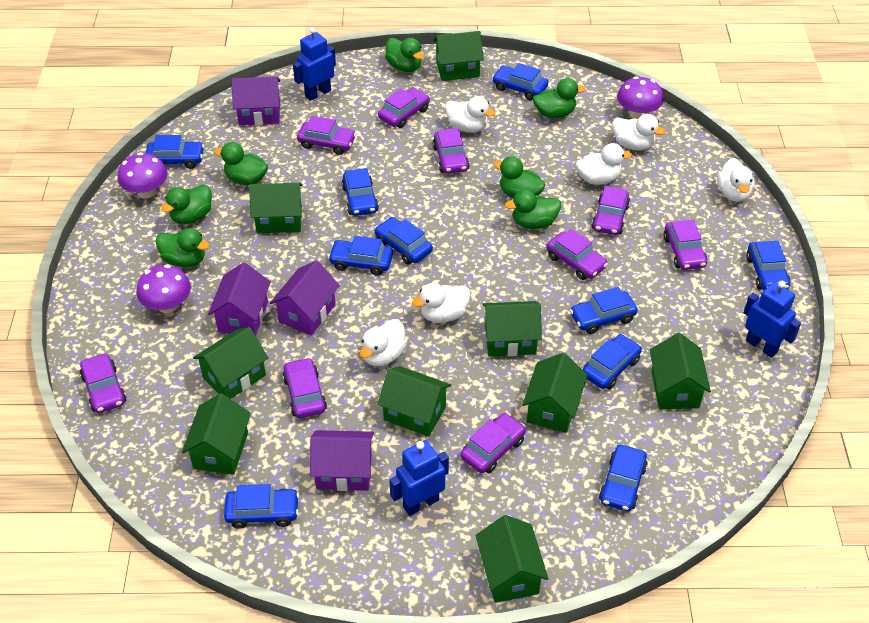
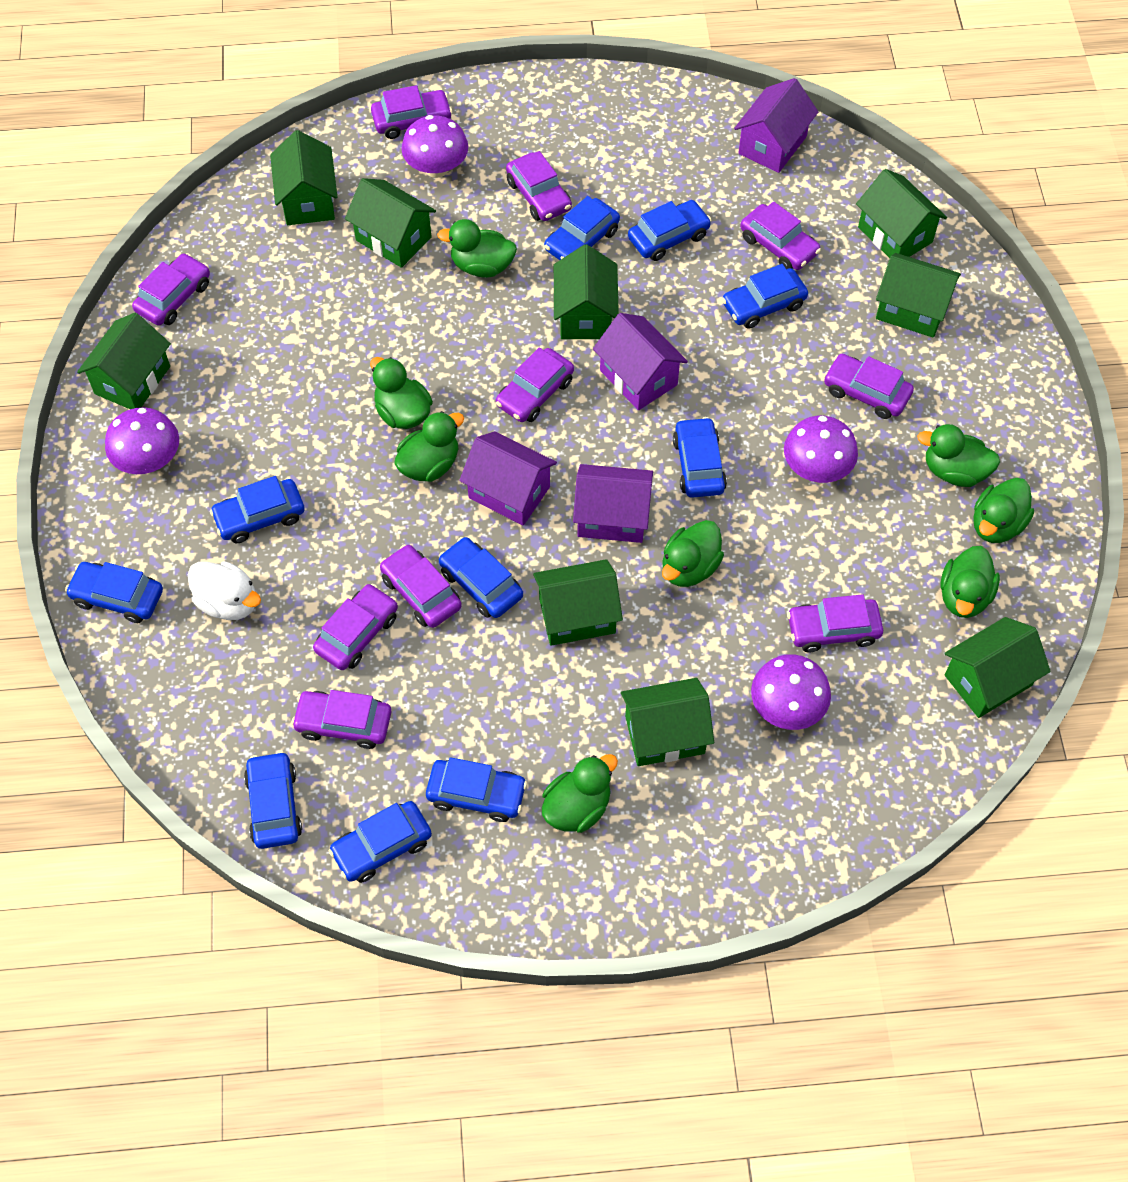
blue robot: 3 -> 0
green duck: 7 -> 8
purple car: 9 -> 10
purple mushroom: 3 -> 4
white duck: 6 -> 1

